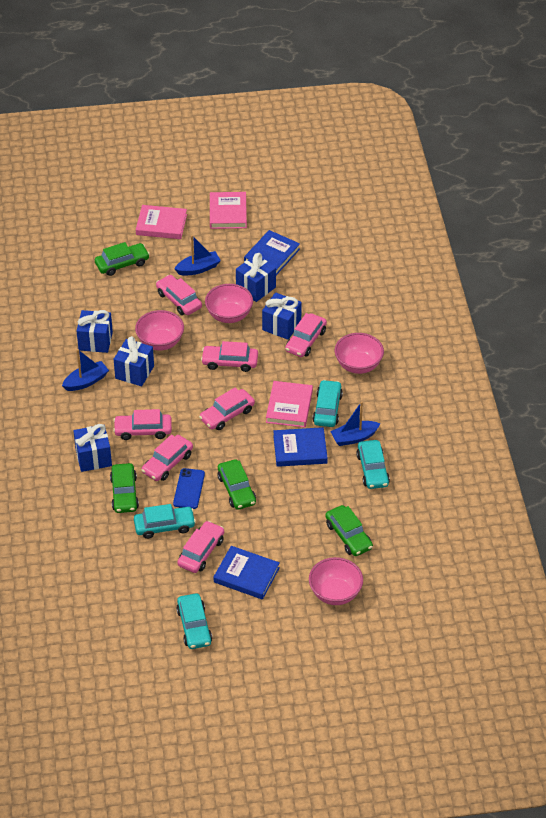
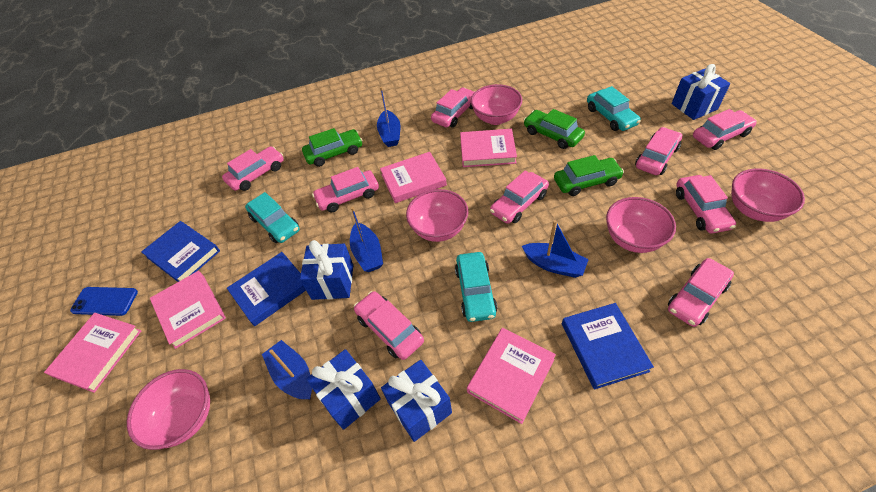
blue boat: 3 -> 4
blue gift: 5 -> 4
green car: 4 -> 3
pink book: 3 -> 5
pink bowl: 4 -> 5
pink car: 7 -> 9
turquoise car: 4 -> 3

